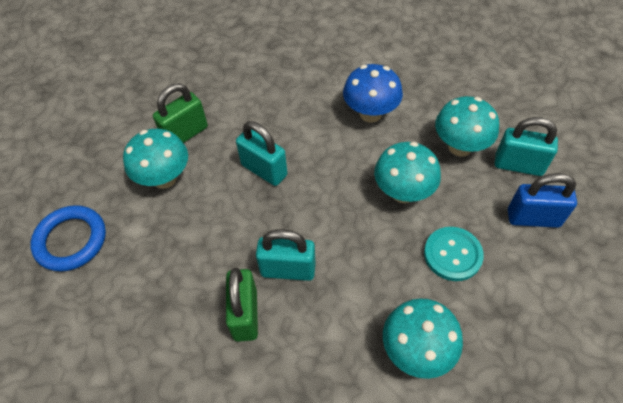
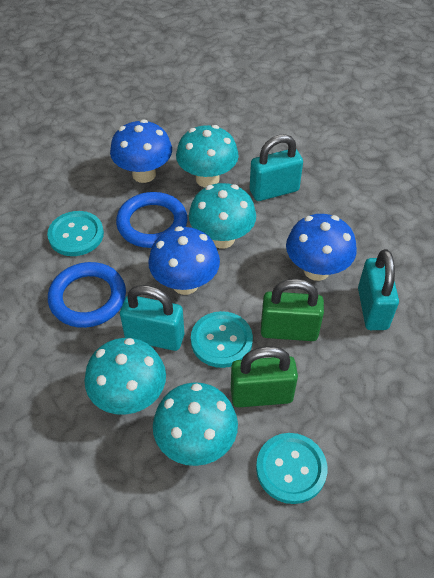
blue mushroom: 1 -> 3
blue padlock: 1 -> 0
blue ring: 1 -> 2
turquoise button: 1 -> 3

